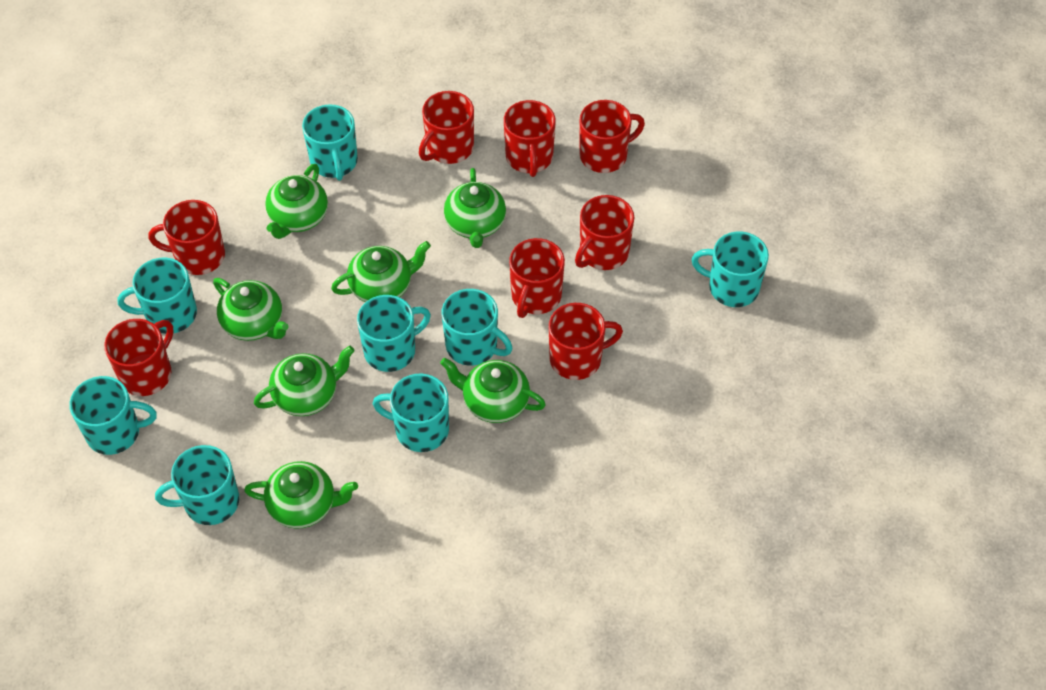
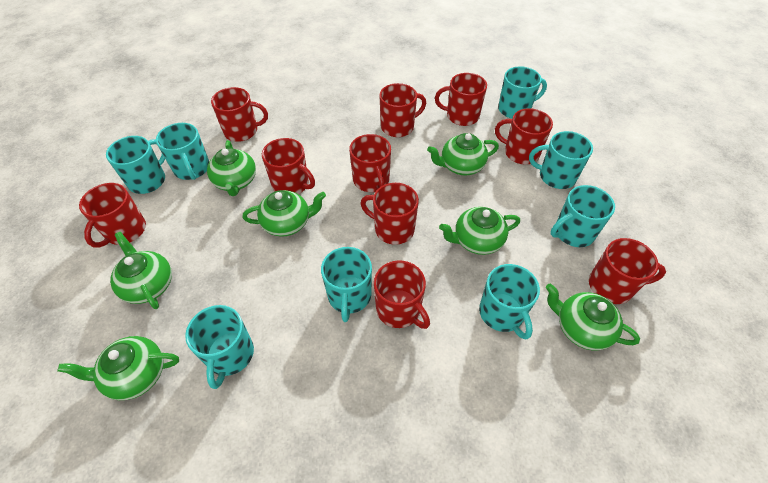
red mug: 8 -> 10

